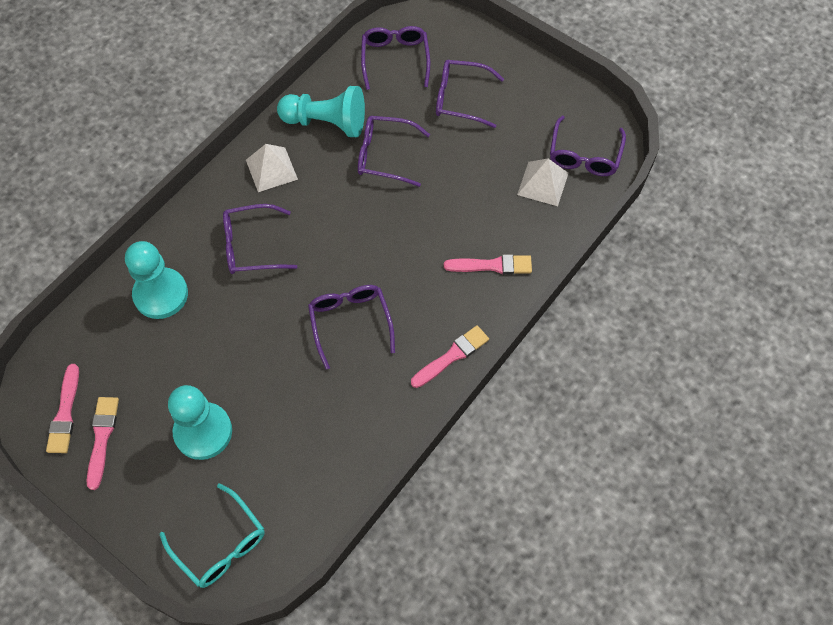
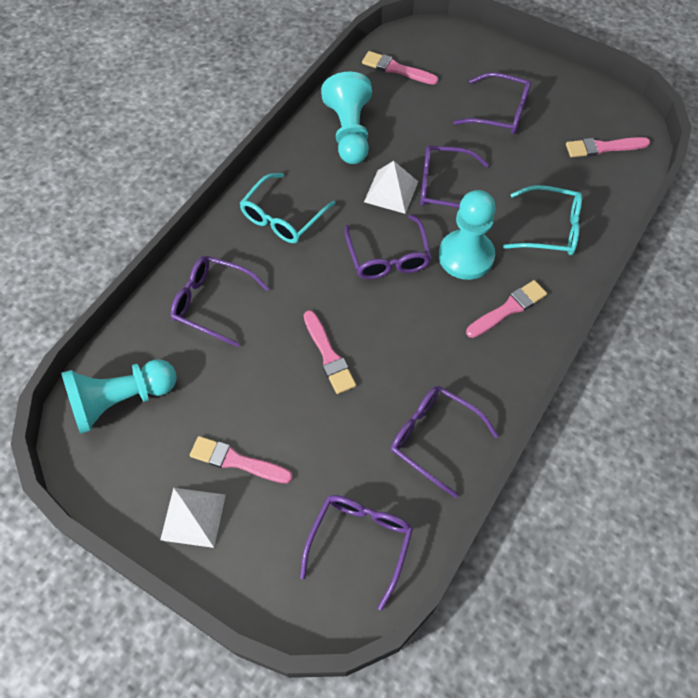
pink brush: 4 -> 5
turquoise glasses: 1 -> 2

